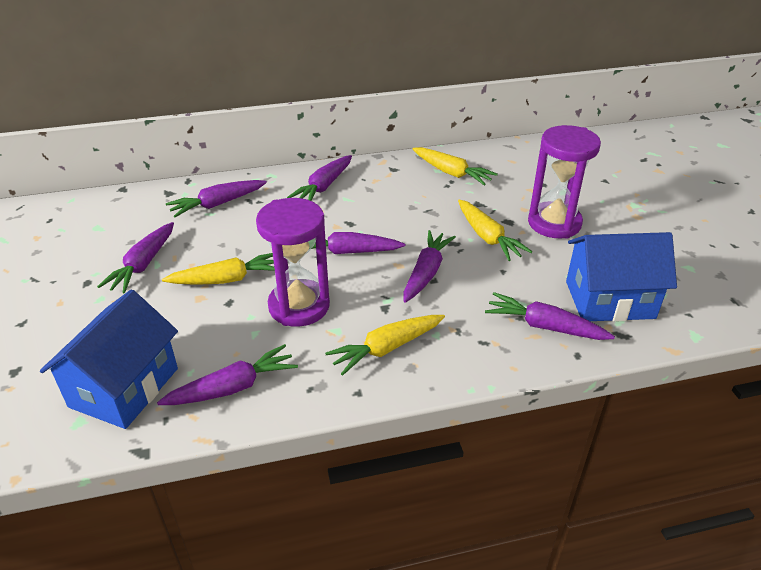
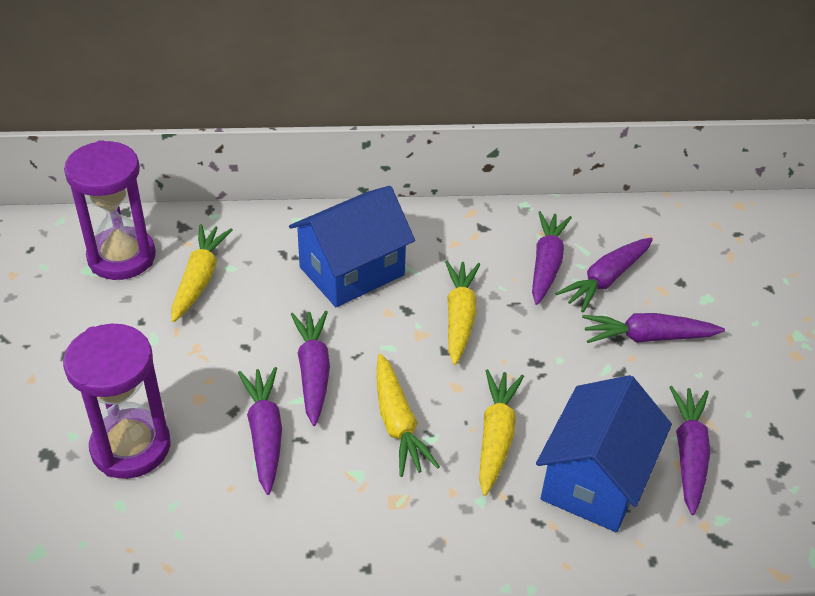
purple carrot: 7 -> 6

